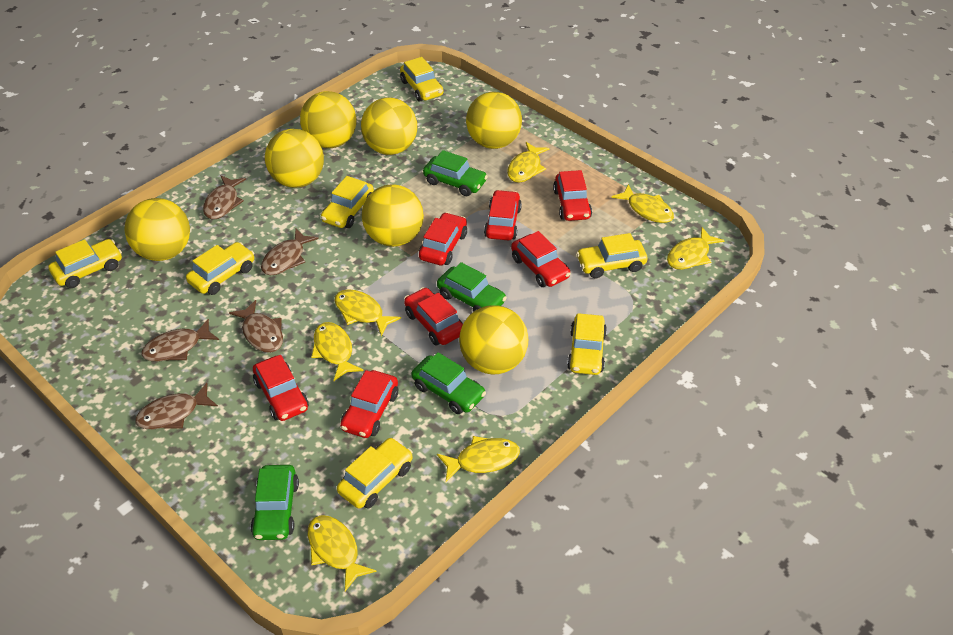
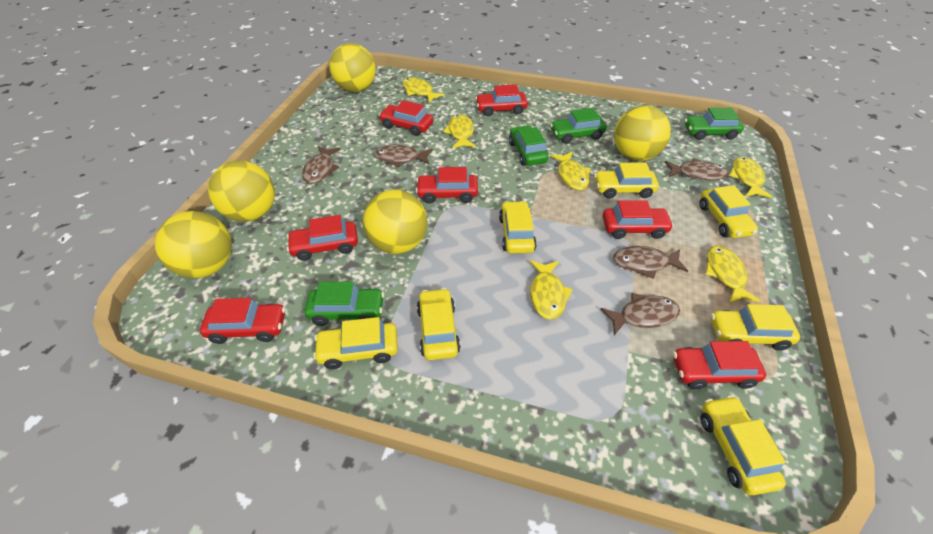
yellow ball: 7 -> 5
yellow fish: 7 -> 6

